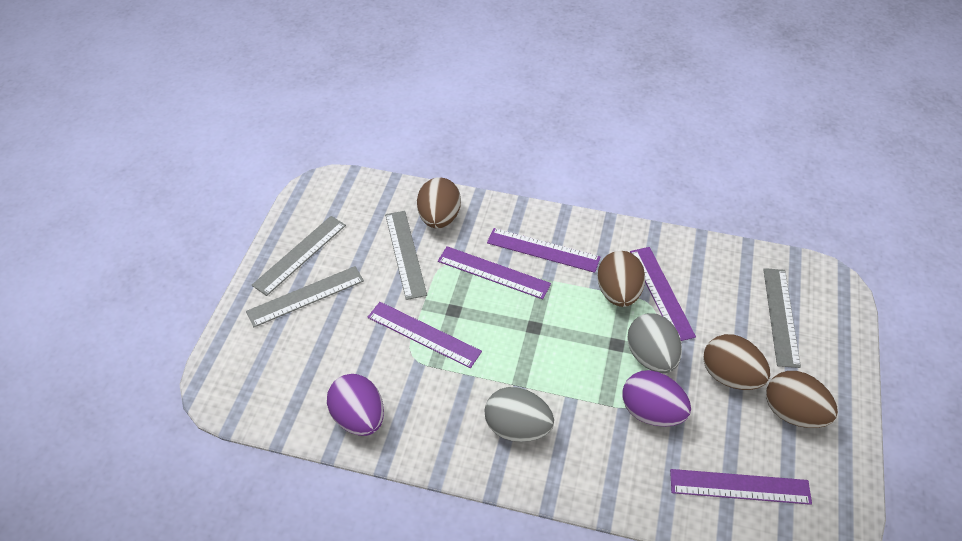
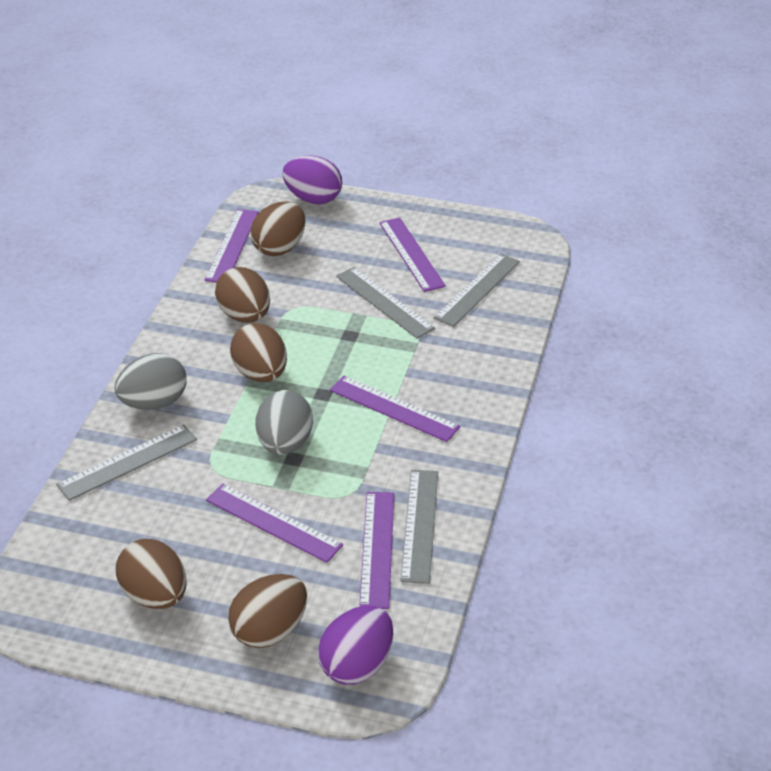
brown egg: 4 -> 5

